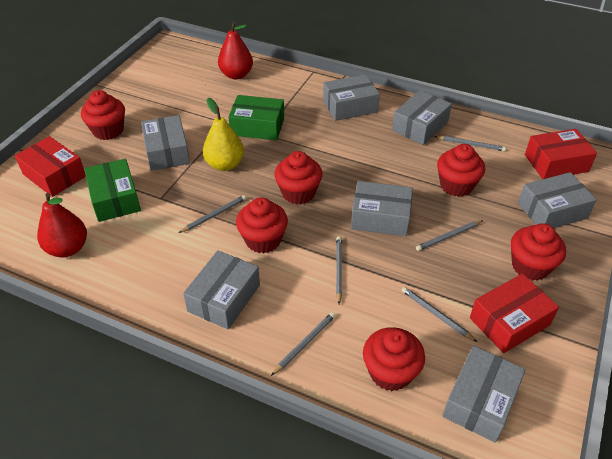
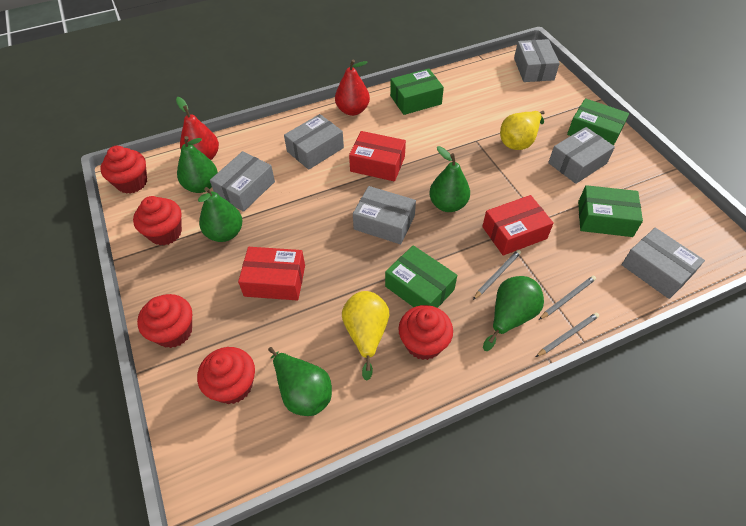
green box: 2 -> 4
green pear: 0 -> 5
grey box: 7 -> 6
grey pencil: 6 -> 3
red cupcake: 6 -> 5
yellow pear: 1 -> 2

